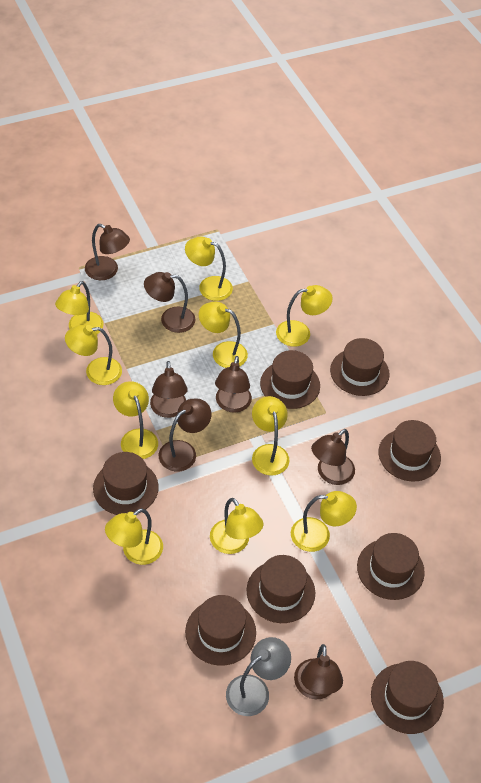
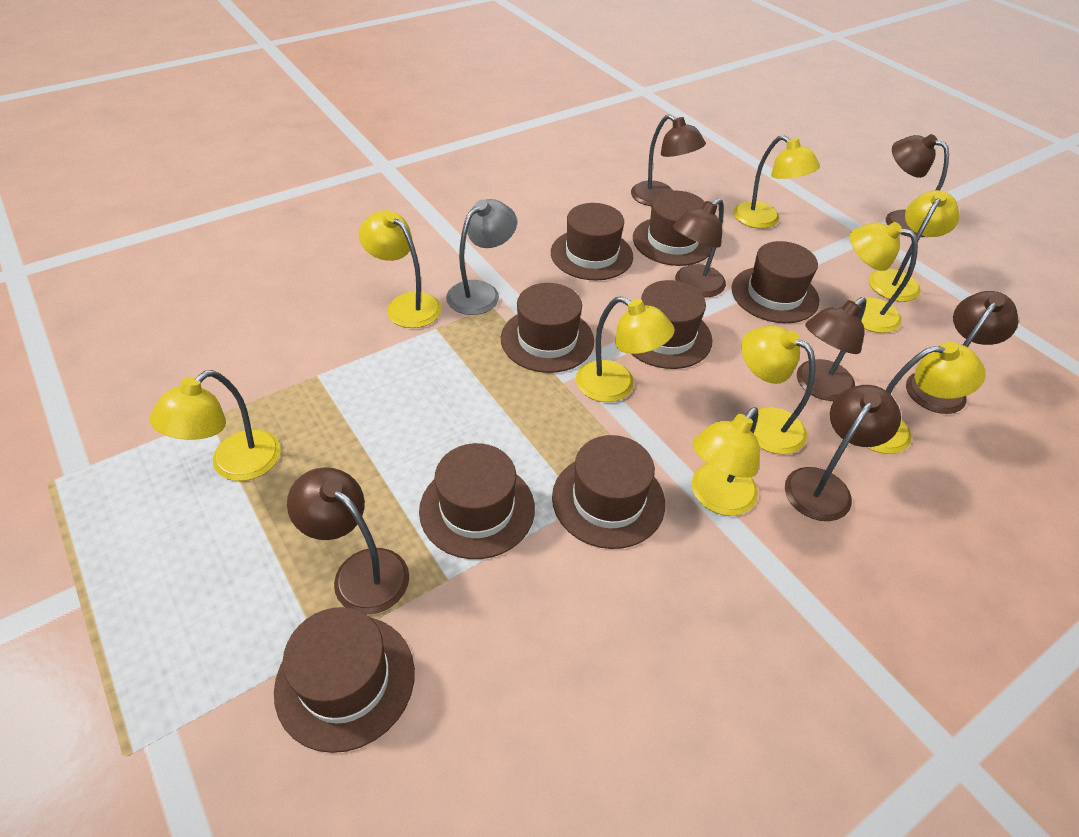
yellow lamp: 10 -> 9

